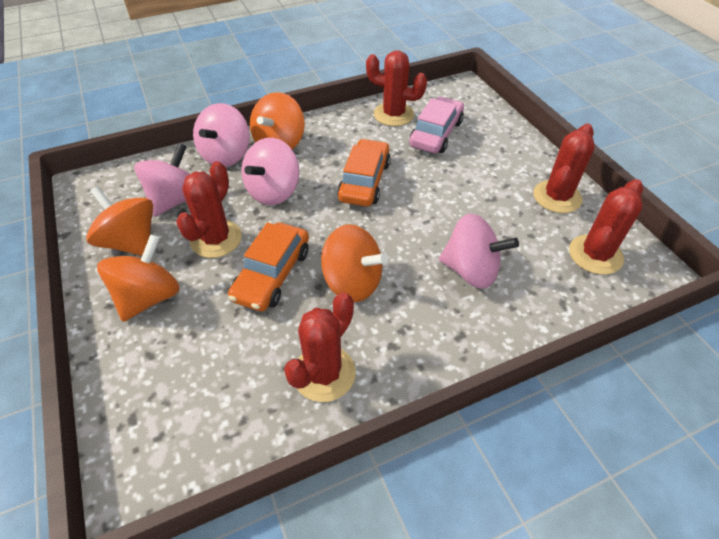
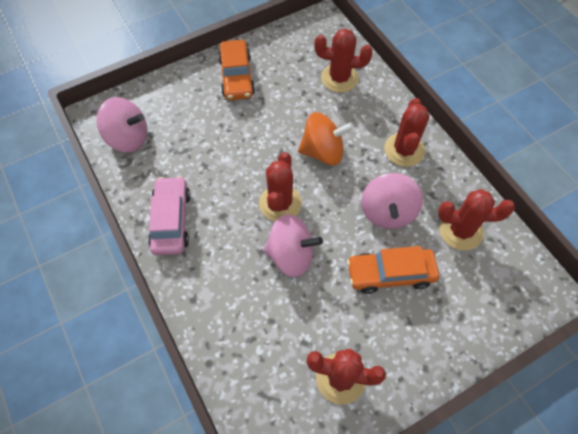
orange spinning top: 4 -> 1
pink spinning top: 4 -> 3

